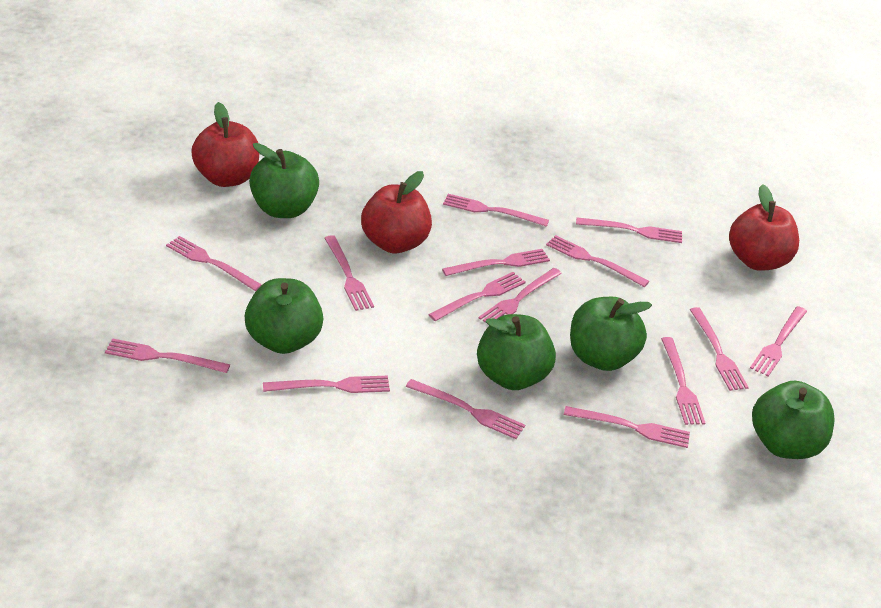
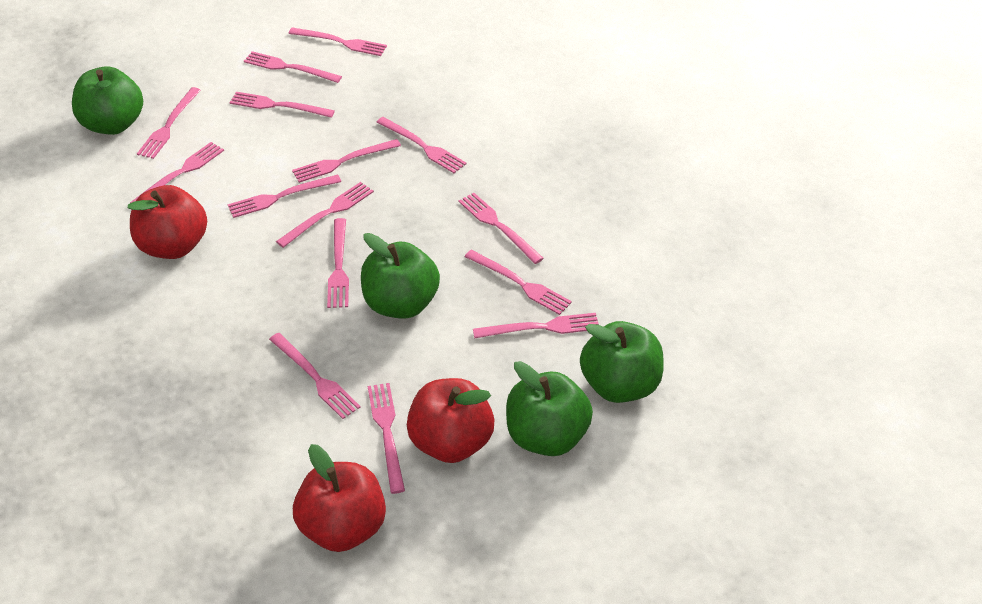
green apple: 5 -> 4

